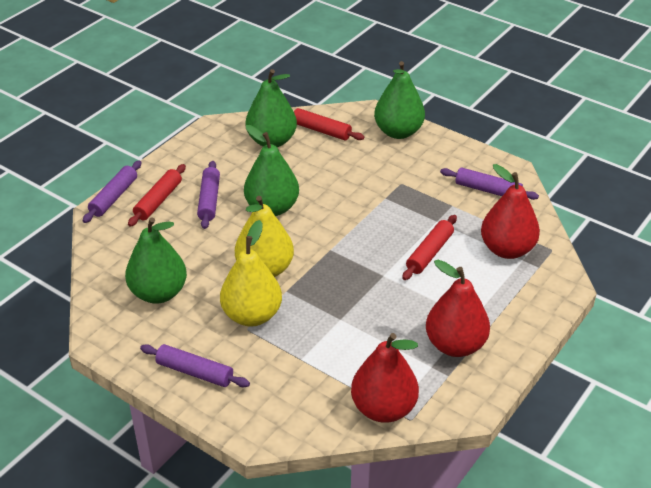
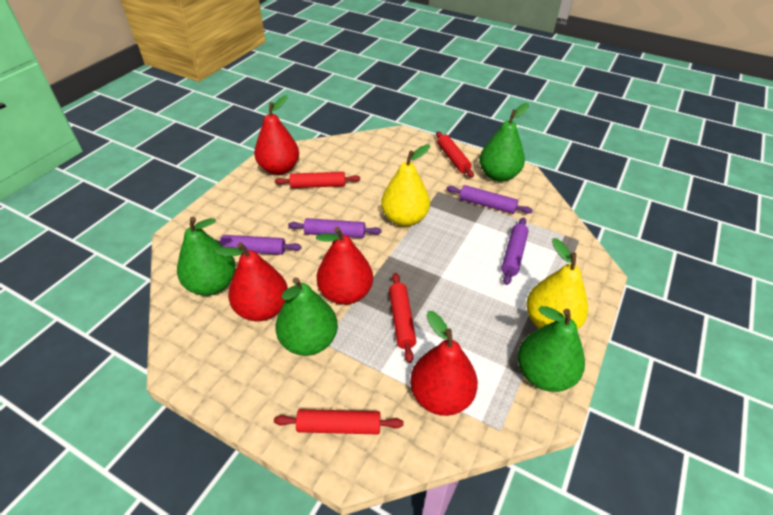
red pear: 3 -> 4
red rolling pin: 3 -> 4

